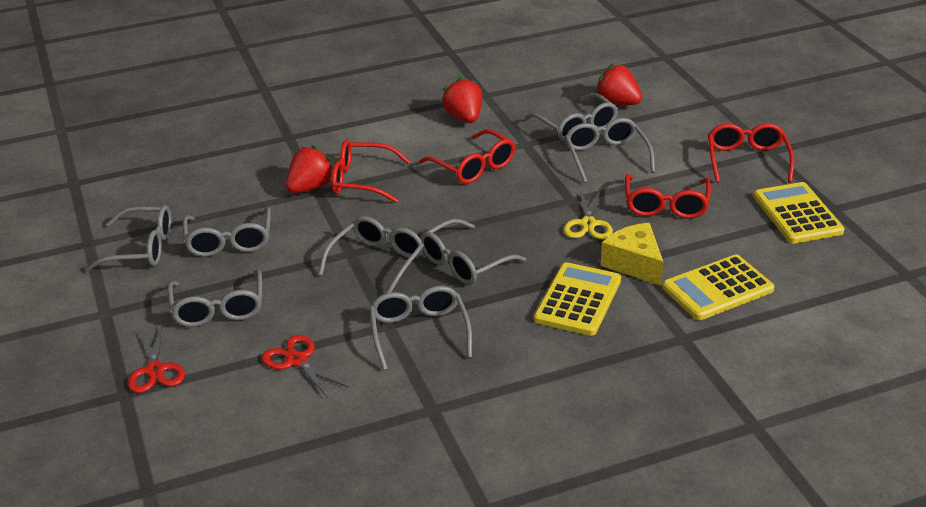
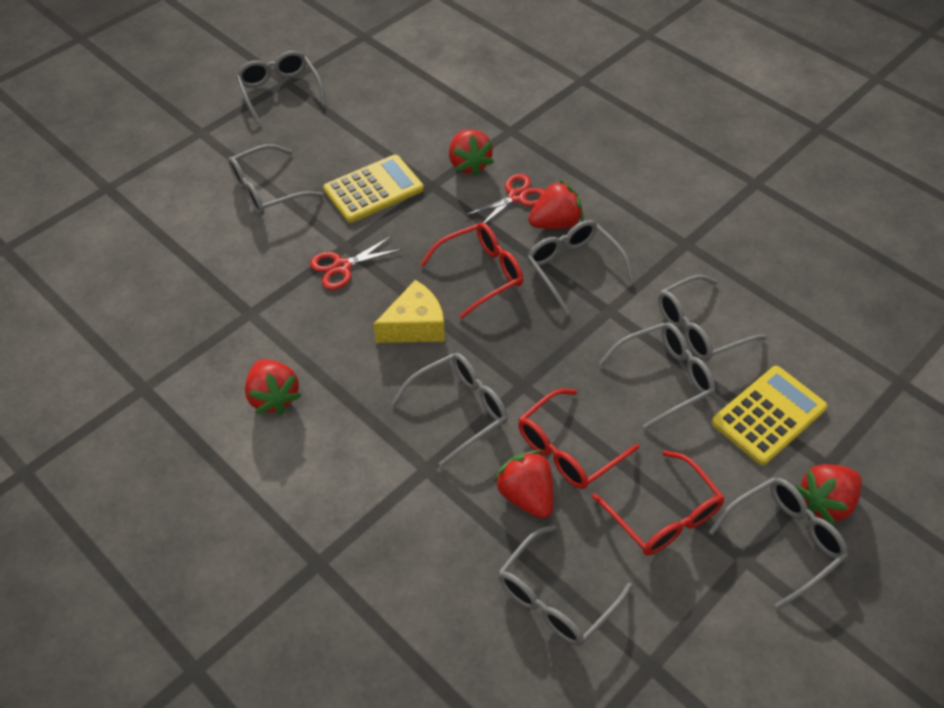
red glasses: 4 -> 3
red strawberry: 3 -> 5
yellow calculator: 3 -> 2
yellow scissors: 1 -> 0

